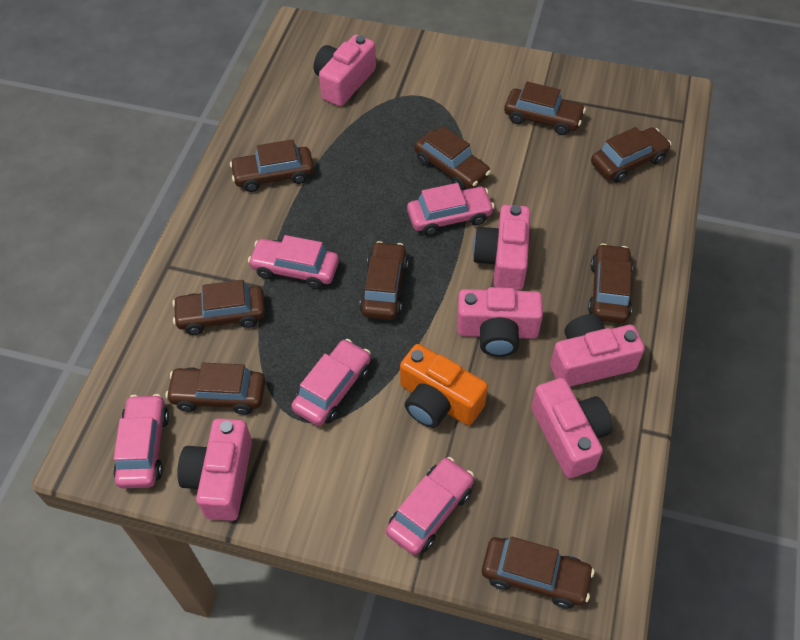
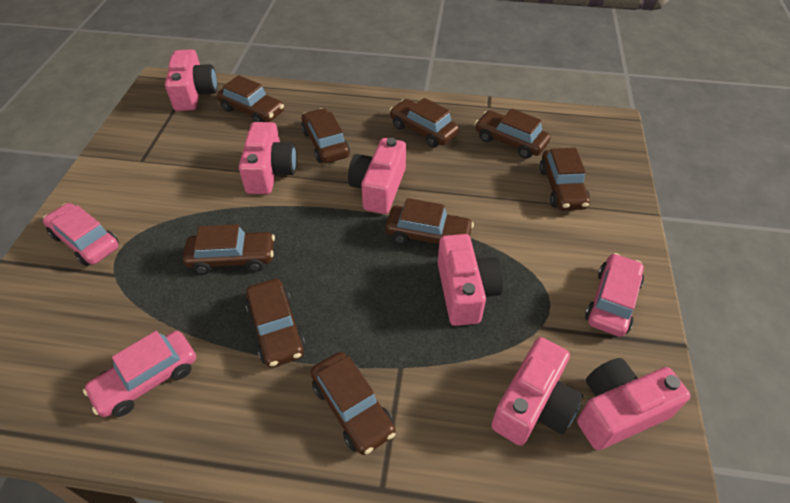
orange camera: 1 -> 0
pink car: 5 -> 3

